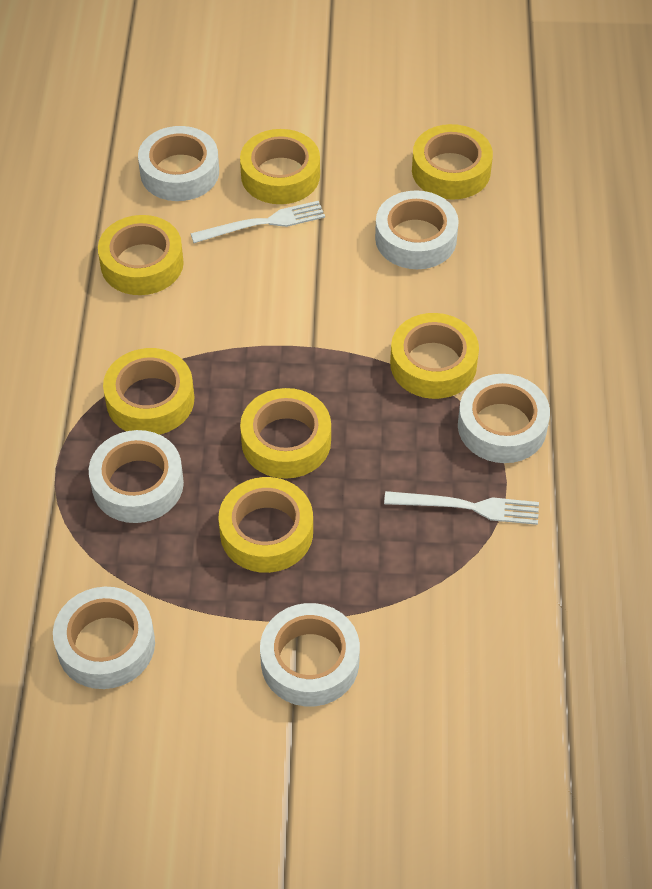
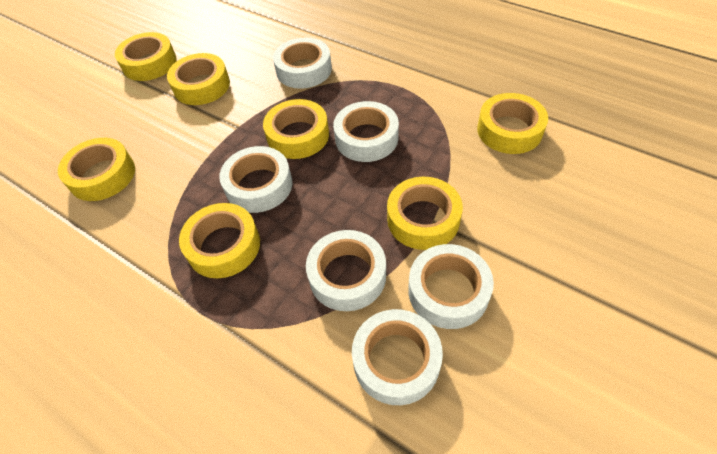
white fork: 2 -> 0

